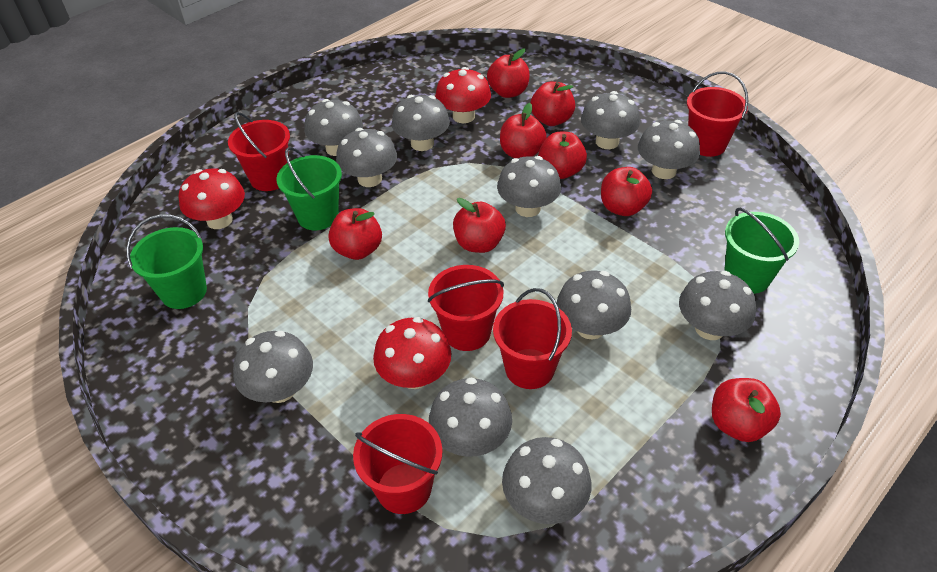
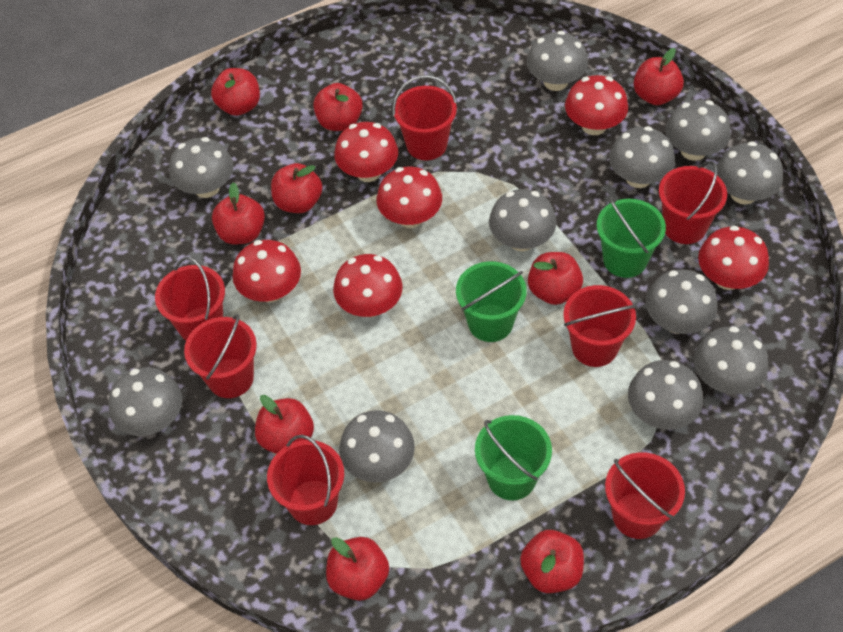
red apple: 8 -> 9
red bucket: 5 -> 7
red mushroom: 3 -> 6

